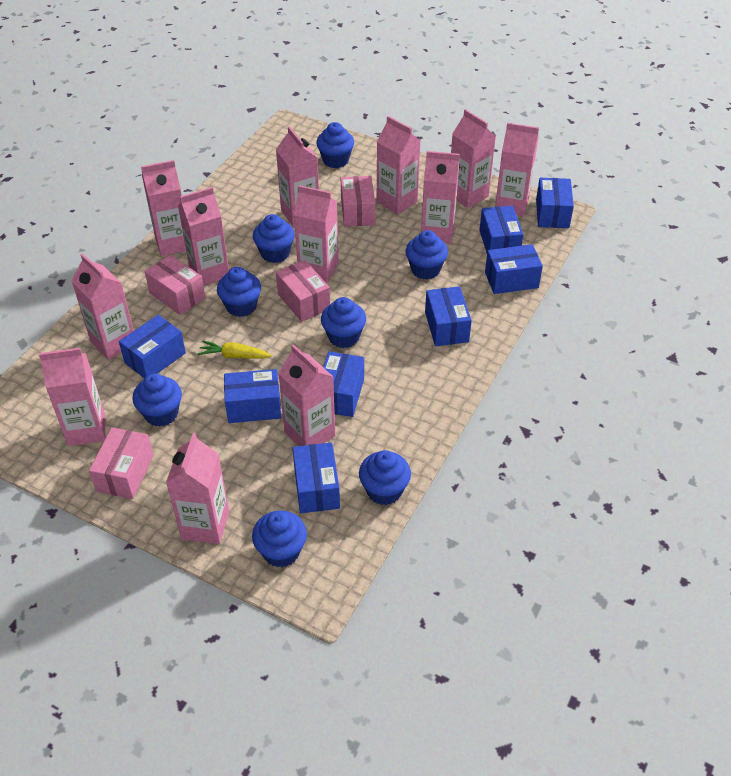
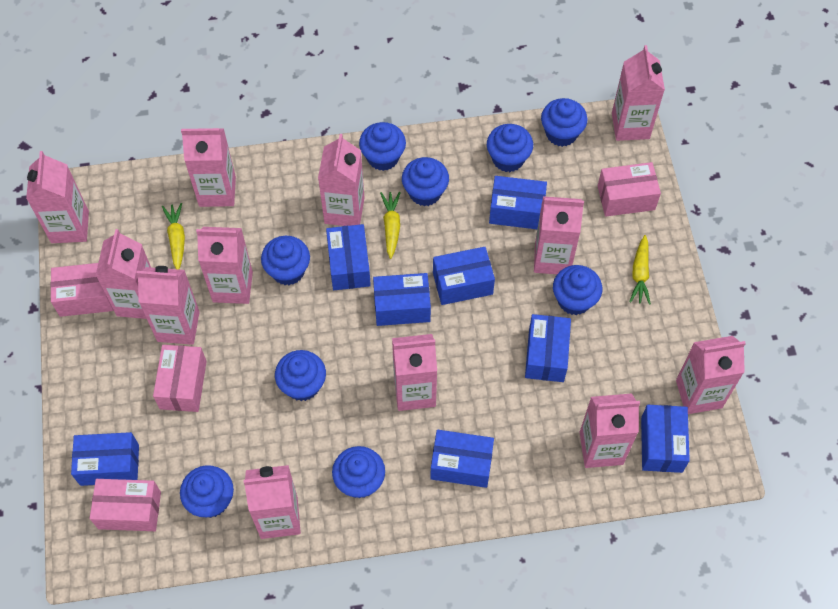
blue cupcake: 8 -> 9
yellow carrot: 1 -> 3

